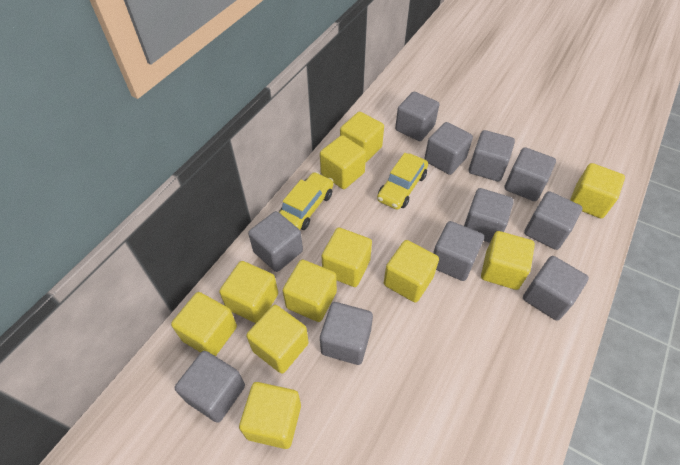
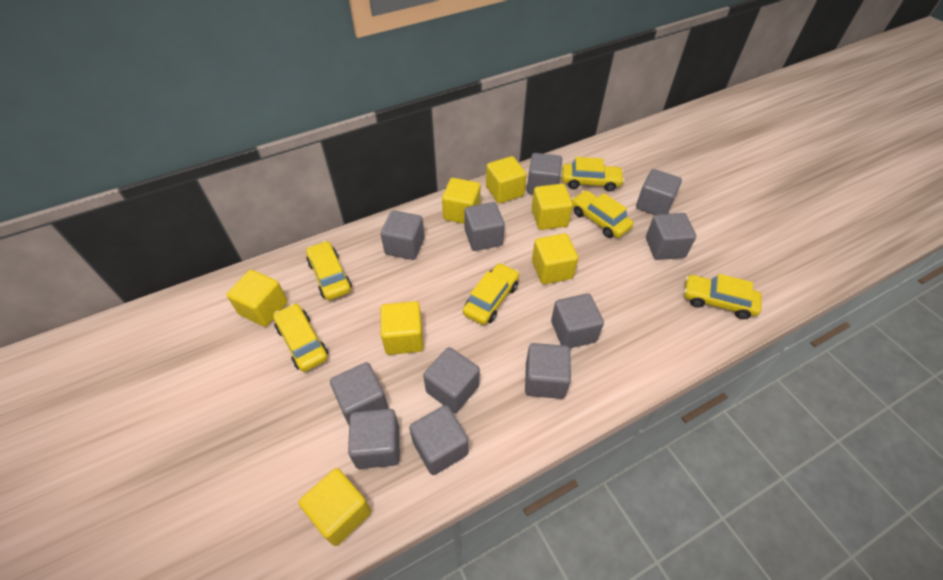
yellow car: 2 -> 6
yellow cube: 11 -> 7

